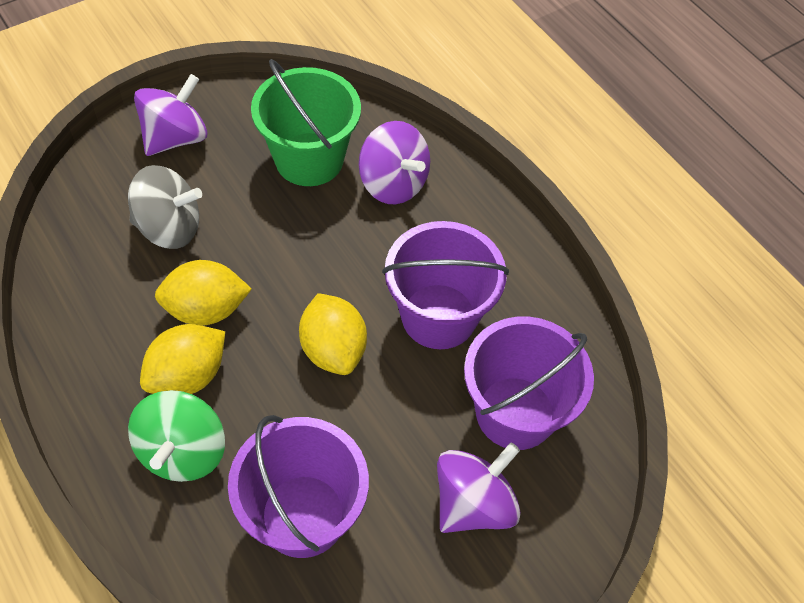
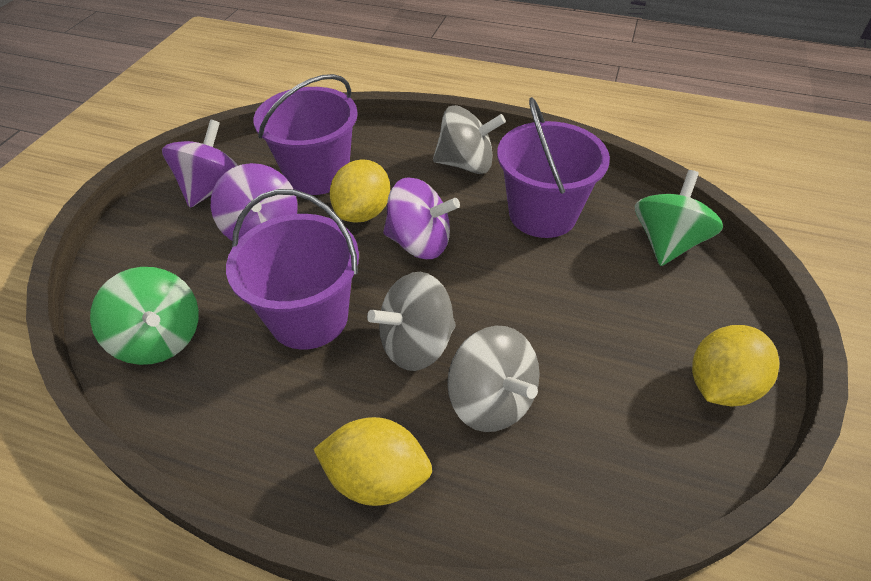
green bucket: 1 -> 0
green spinning top: 1 -> 2
grey spinning top: 1 -> 3

